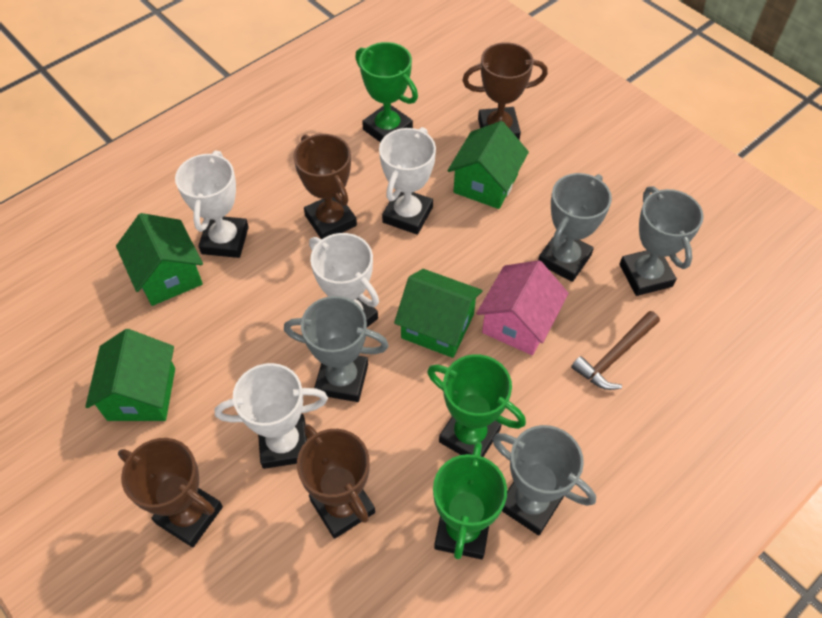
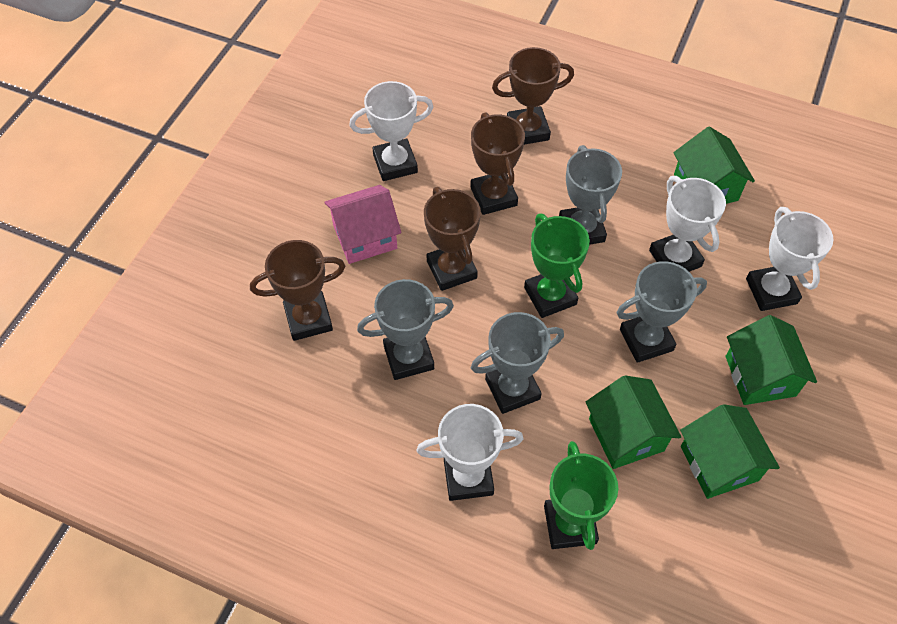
brown hammer: 1 -> 0
green trophy: 3 -> 2

